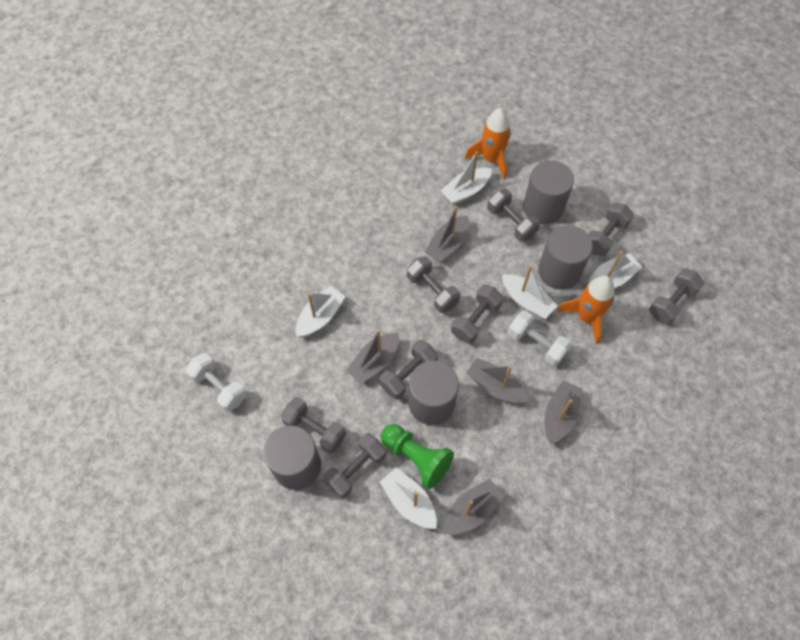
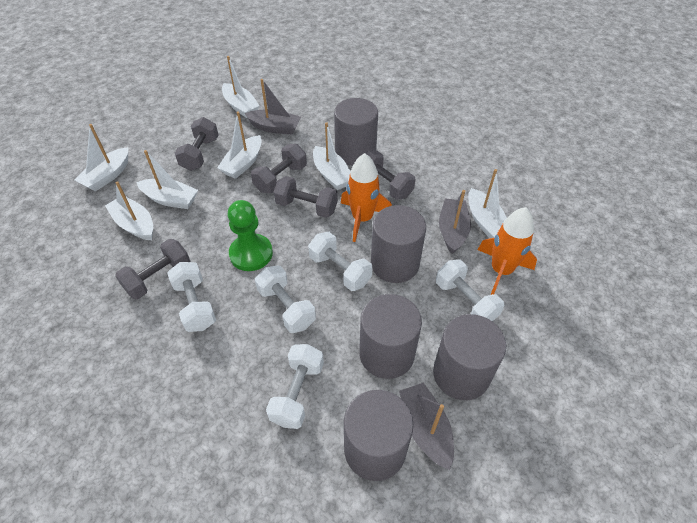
grey boat: 5 -> 3
grey cylinder: 4 -> 5
grey dumbbell: 8 -> 5
white boat: 5 -> 7
white dumbbell: 2 -> 5

